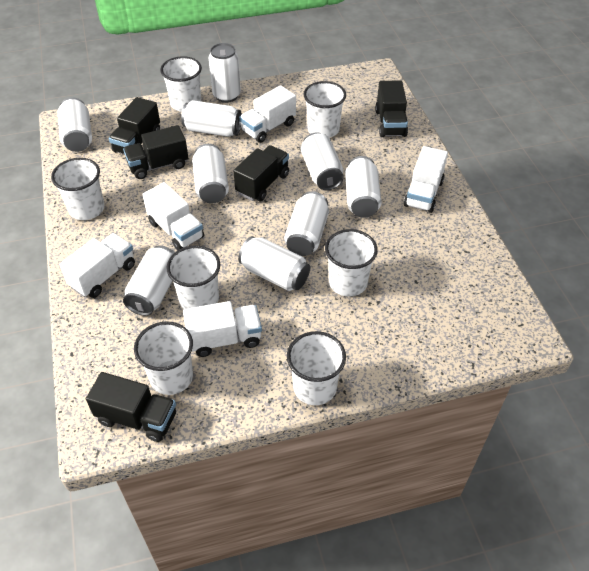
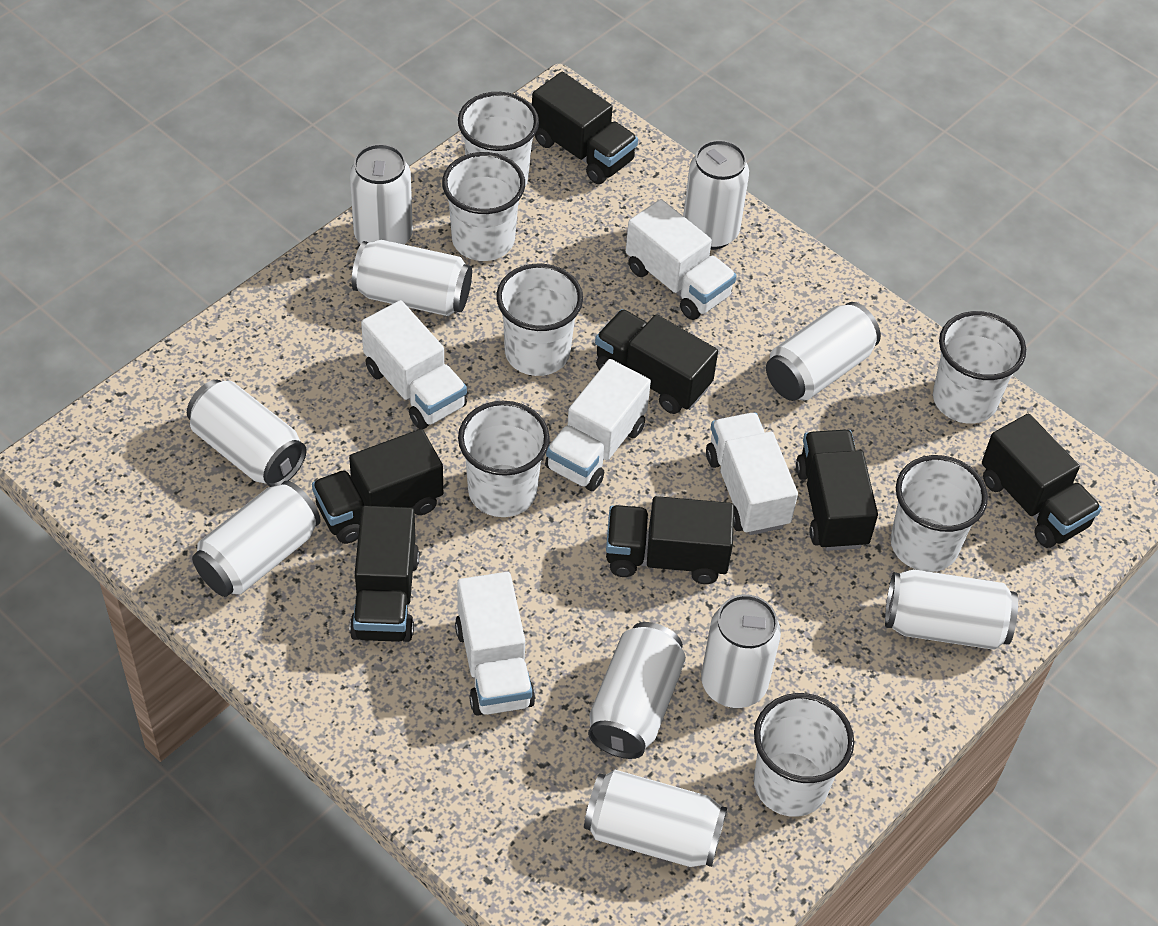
black truck: 5 -> 7
white can: 9 -> 10

